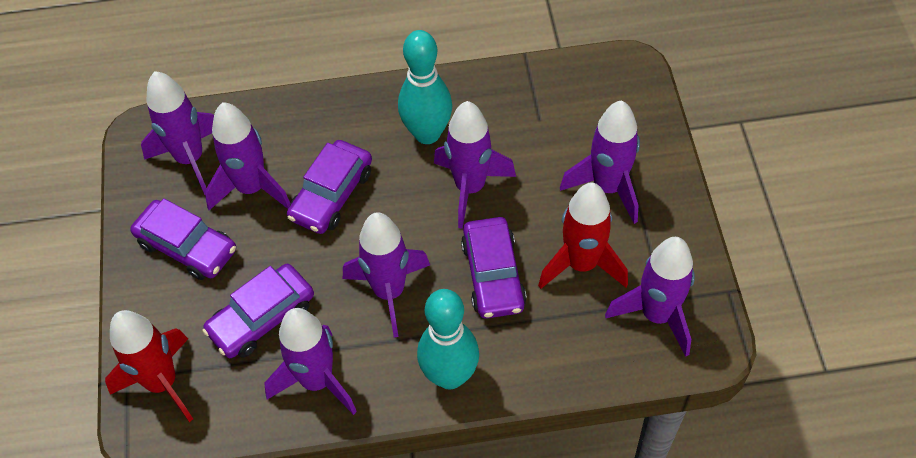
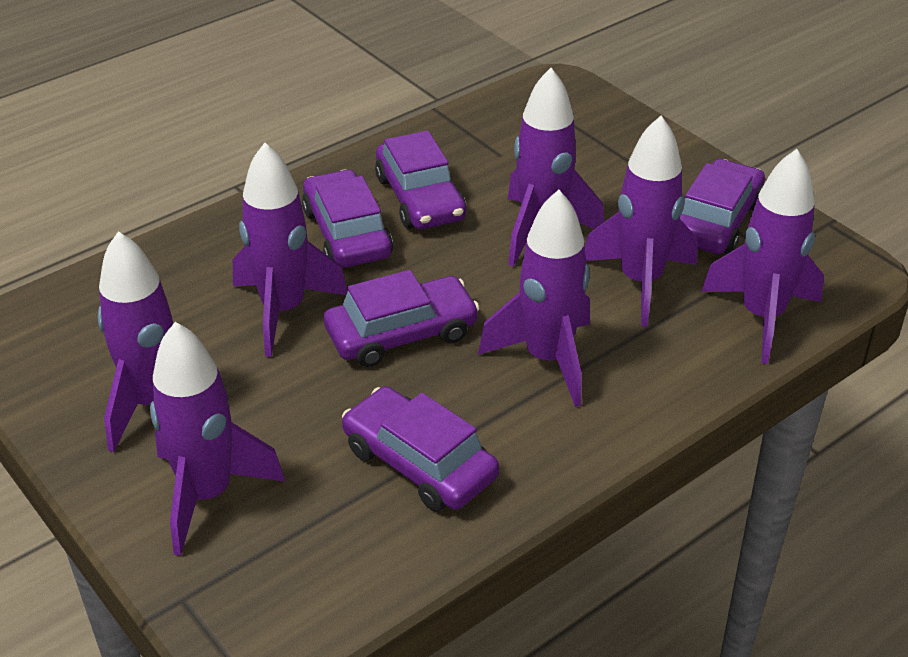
purple car: 4 -> 5
red rocket: 2 -> 0
turquoise bowling pin: 2 -> 0

